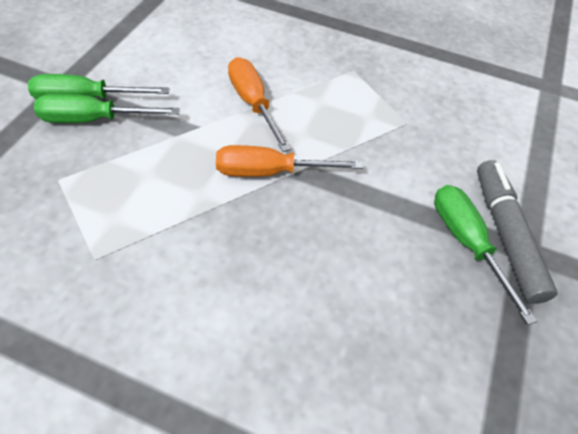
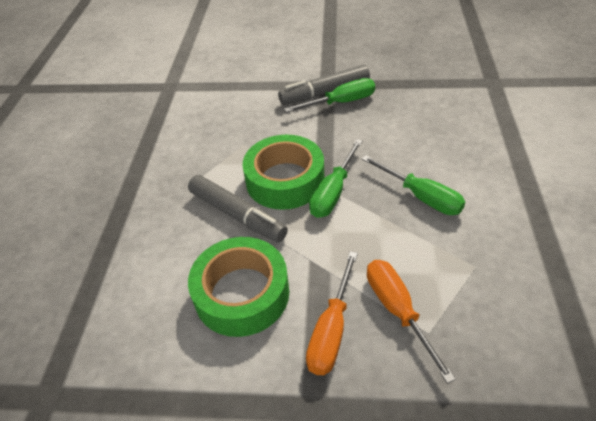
green tape: 0 -> 2
grey marker: 1 -> 2

